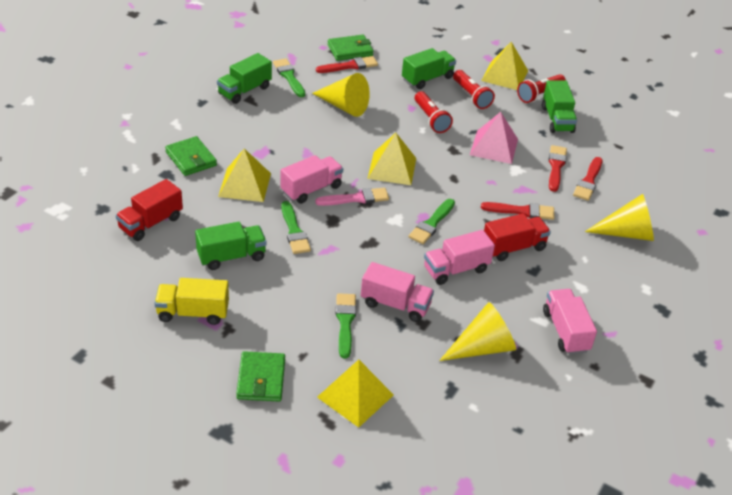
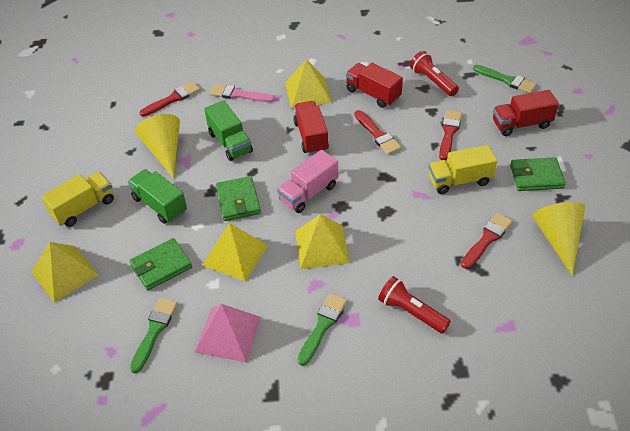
green brush: 4 -> 3
green truck: 4 -> 2
pink truck: 4 -> 1
red flashlight: 3 -> 2
red truck: 2 -> 3
yellow cone: 3 -> 2
yellow truck: 1 -> 2

